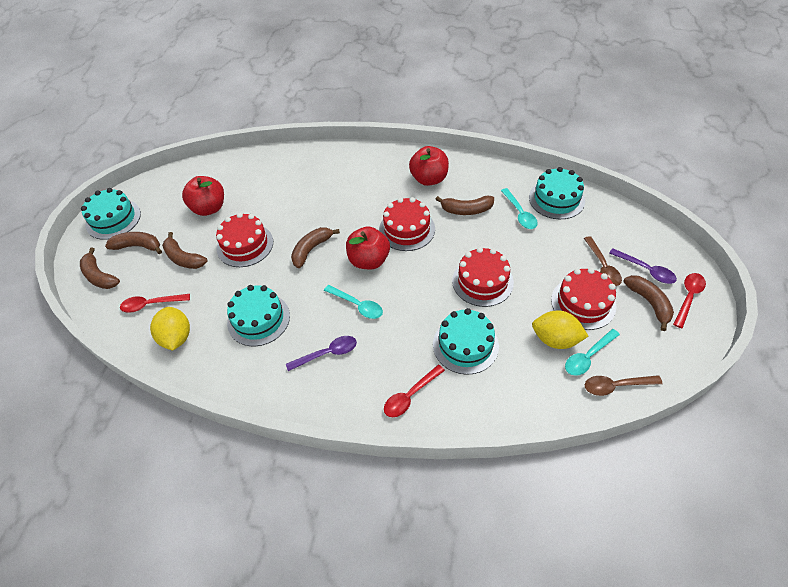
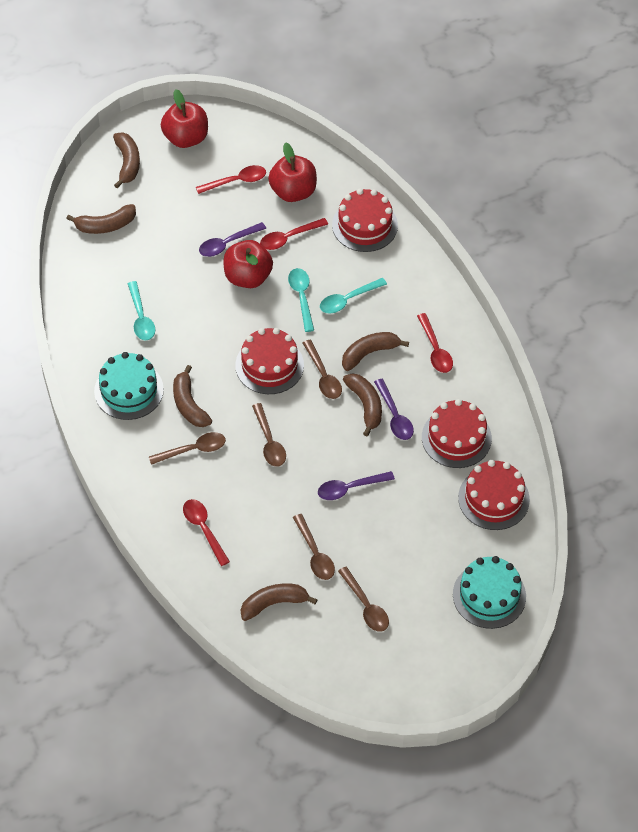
brown spoon: 2 -> 5
purple spoon: 2 -> 3
red spoon: 3 -> 4
turquoise cake: 4 -> 2
yellow lemon: 2 -> 0

